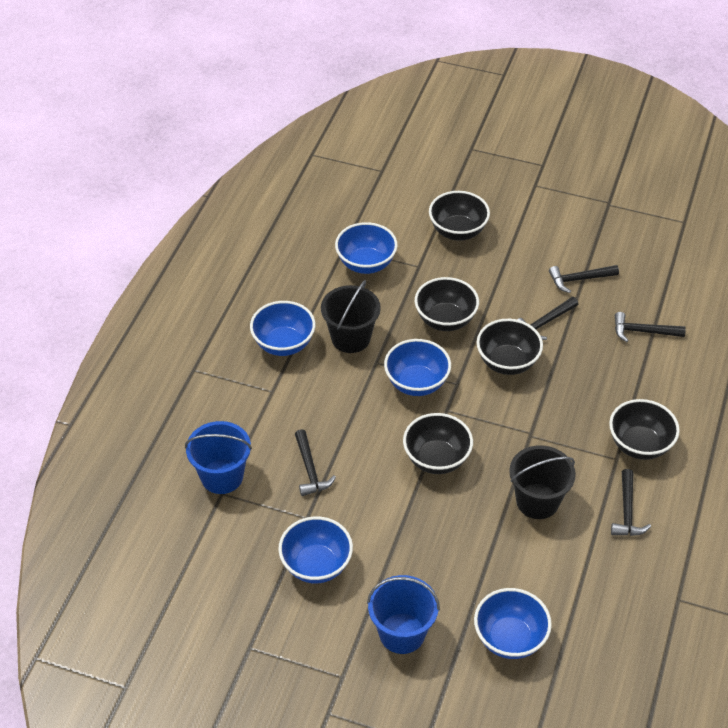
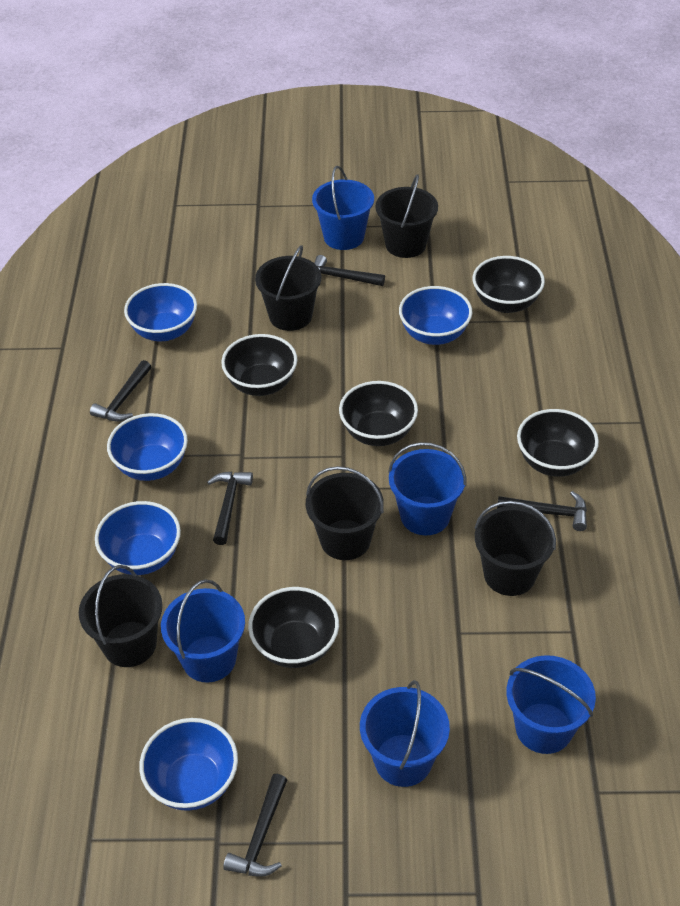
black bucket: 2 -> 5
blue bucket: 2 -> 5

